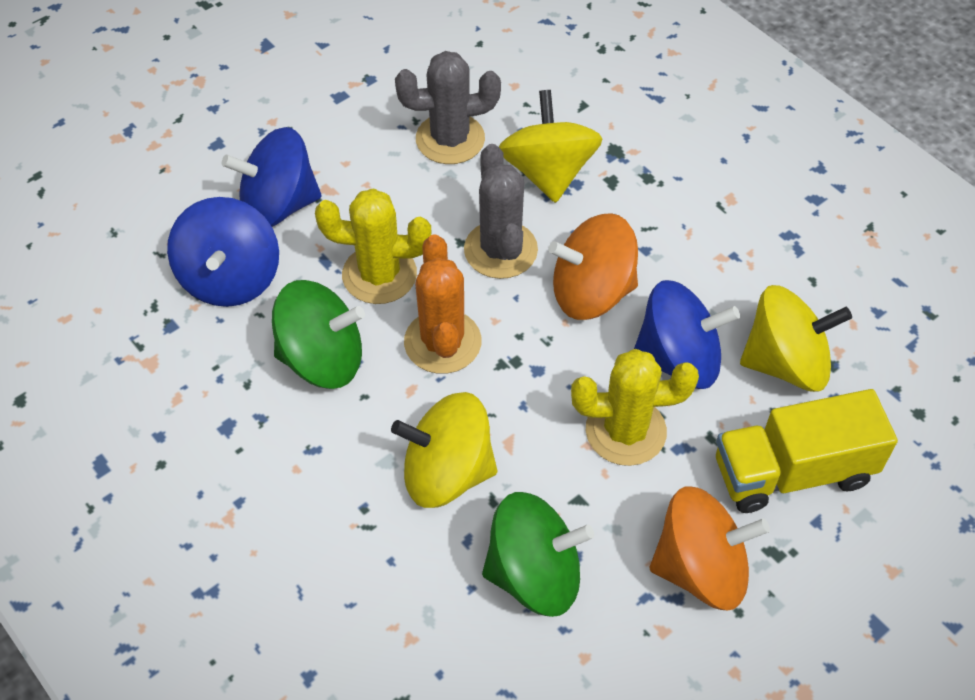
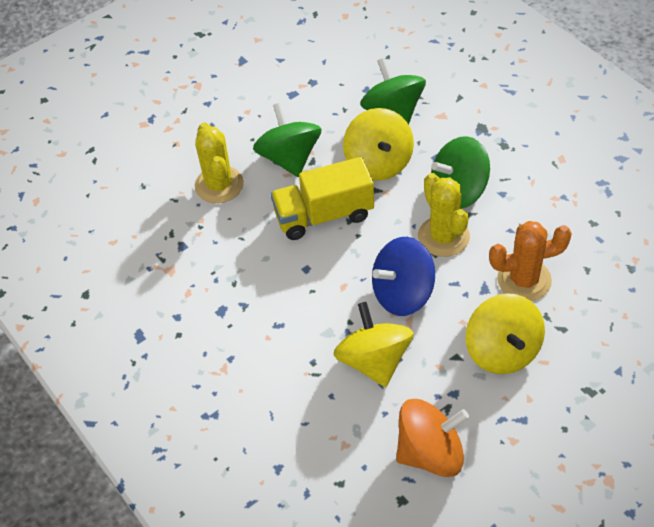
blue spinning top: 3 -> 1
green spinning top: 2 -> 3
grey cactus: 2 -> 0
orange spinning top: 2 -> 1

